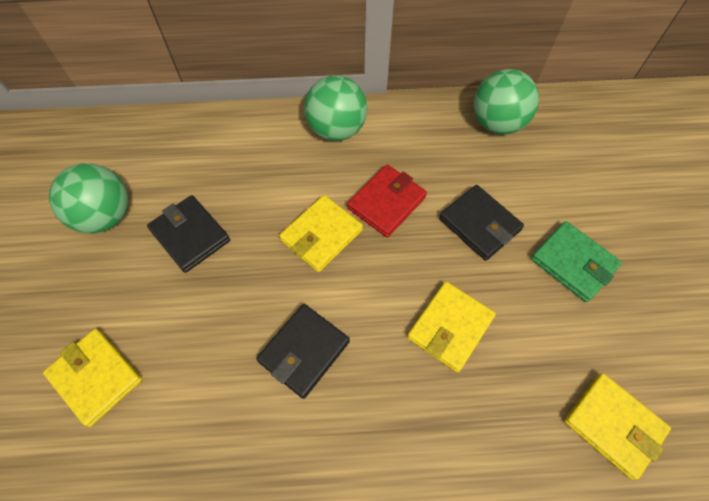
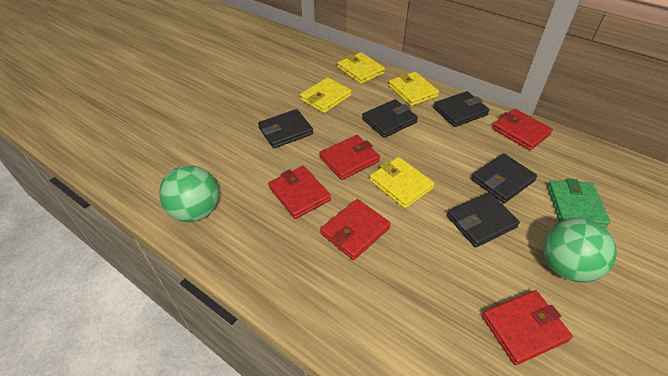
black wallet: 3 -> 5
green ball: 3 -> 2
red wallet: 1 -> 5

